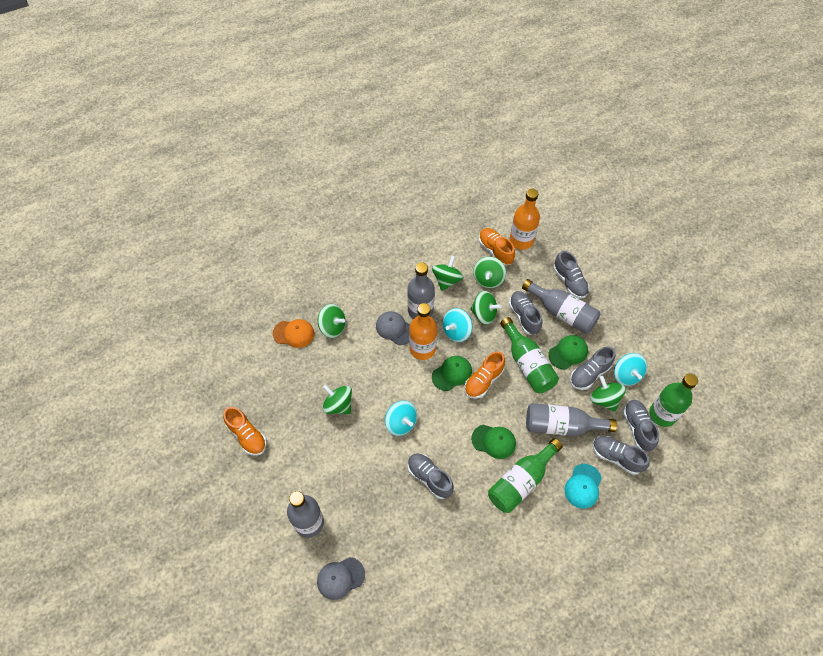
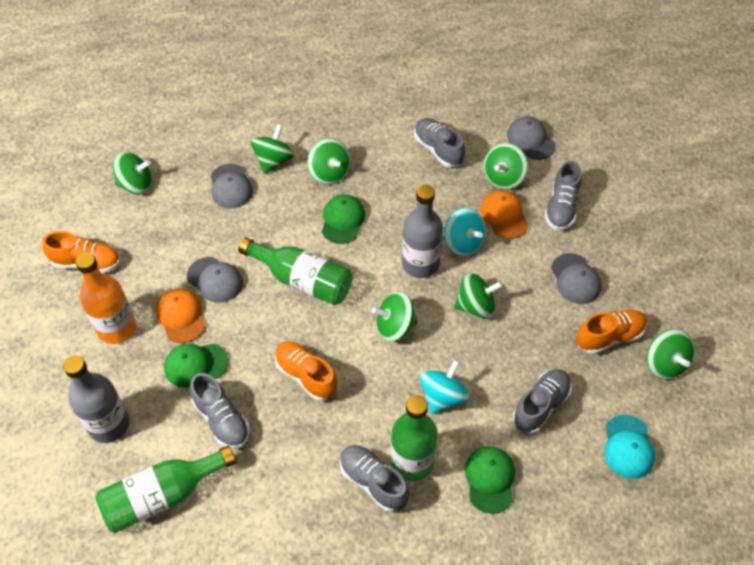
green spinning top: 6 -> 7
grey bottle: 4 -> 2
grey cap: 2 -> 4
grey shoe: 6 -> 5
orange bottle: 2 -> 1
orange cap: 1 -> 2
turquoise spinning top: 3 -> 2

